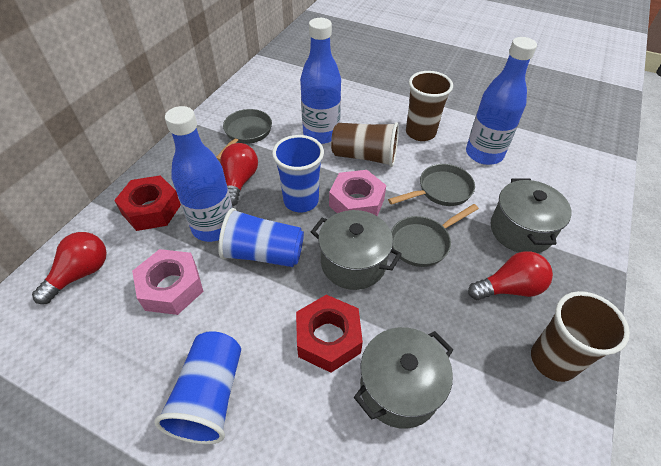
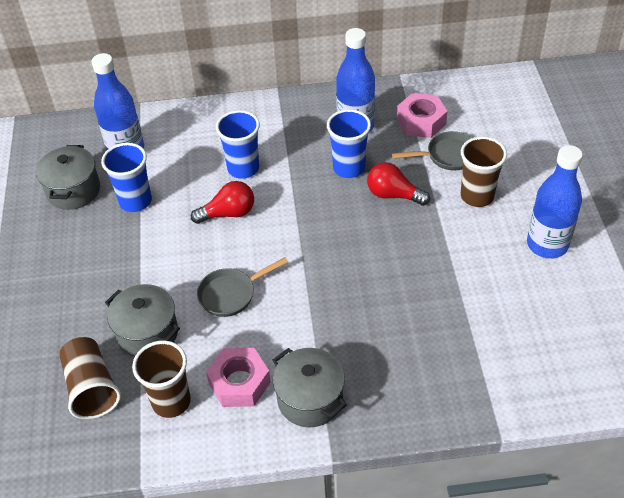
grey pan: 3 -> 2
red light bulb: 3 -> 2
red nut: 2 -> 0

